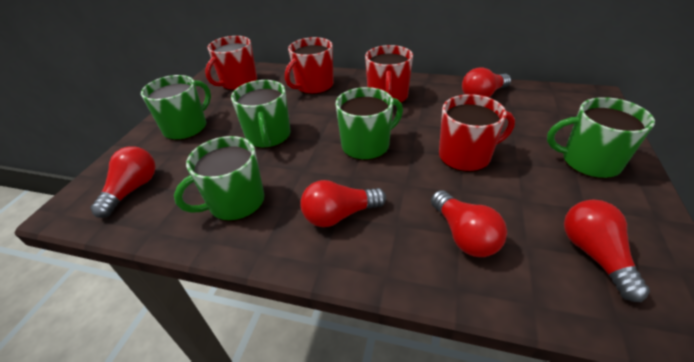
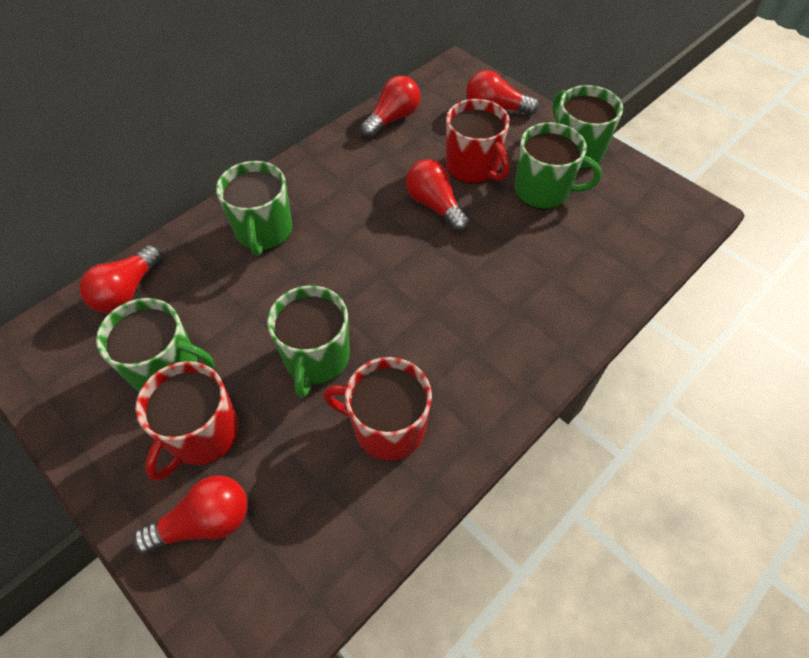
red mug: 4 -> 3

